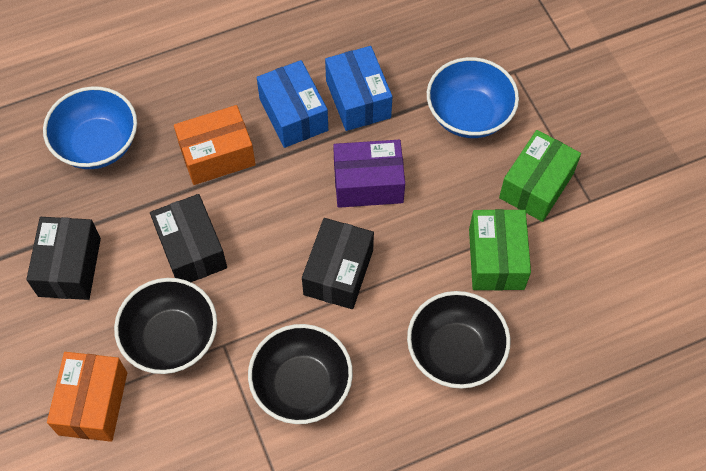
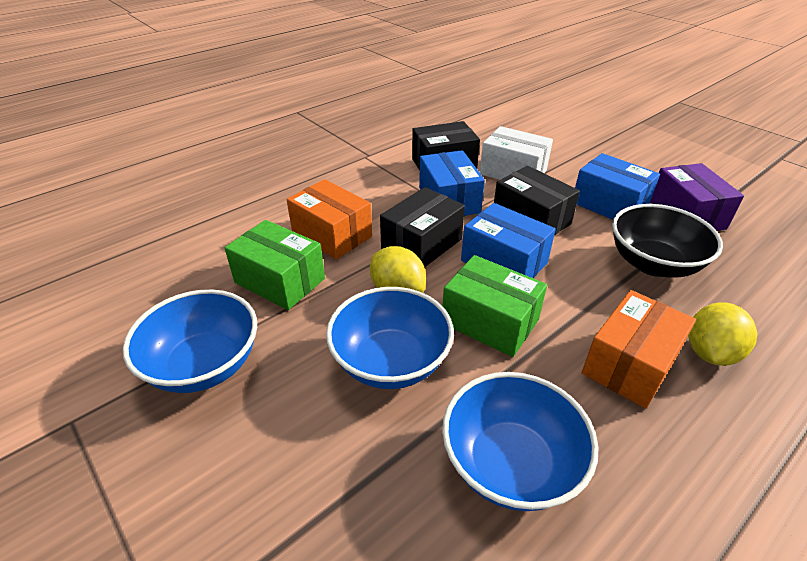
black bowl: 3 -> 1
blue bowl: 2 -> 3
blue box: 2 -> 3
white box: 0 -> 1
yellow lemon: 0 -> 2

